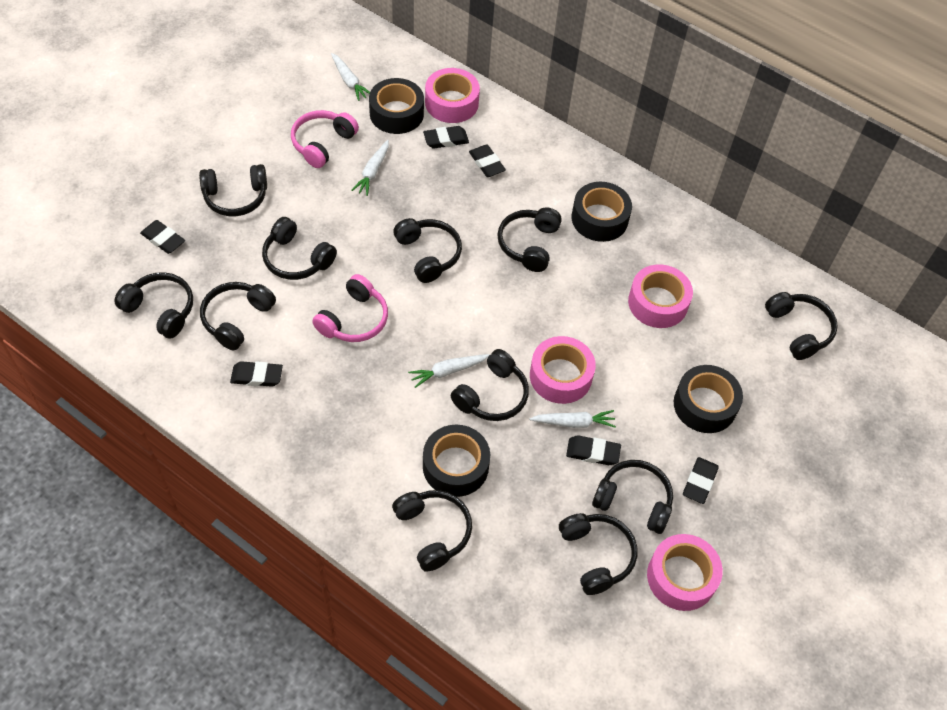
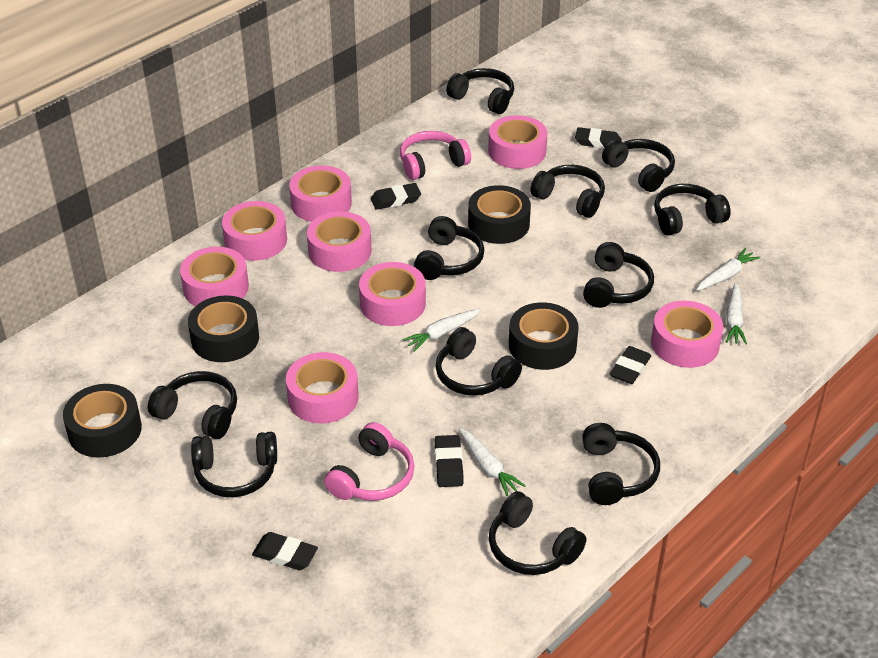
black eraser: 6 -> 5
pink tape: 4 -> 8

